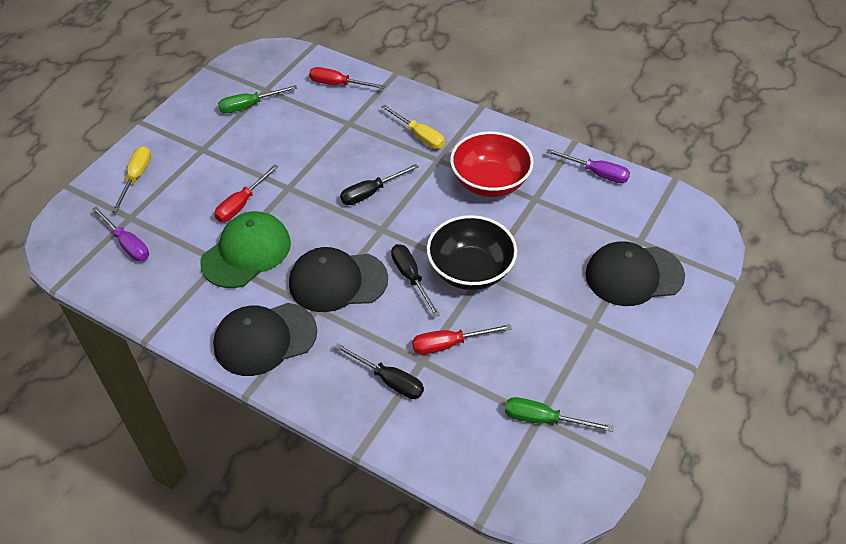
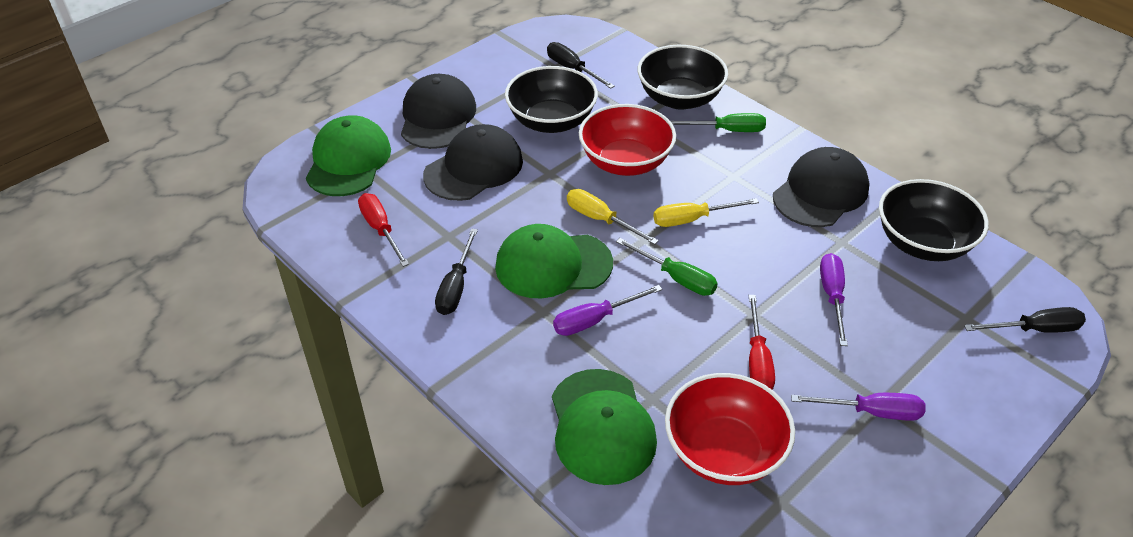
black bowl: 1 -> 3
green cap: 1 -> 3
purple screwdriver: 2 -> 3
red bowl: 1 -> 2
red screwdriver: 3 -> 2

